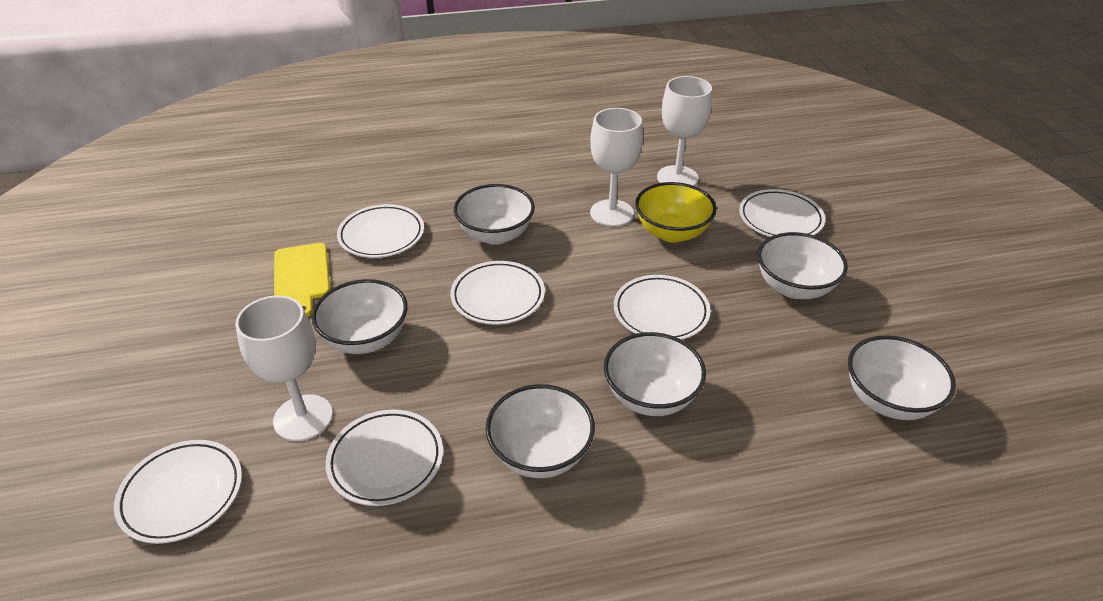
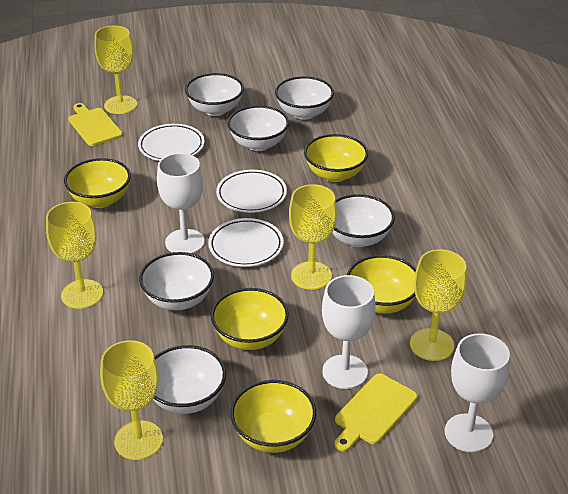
white plate: 6 -> 3
yellow bowl: 1 -> 5
yellow cutting board: 1 -> 2
yellow goblet: 0 -> 5

